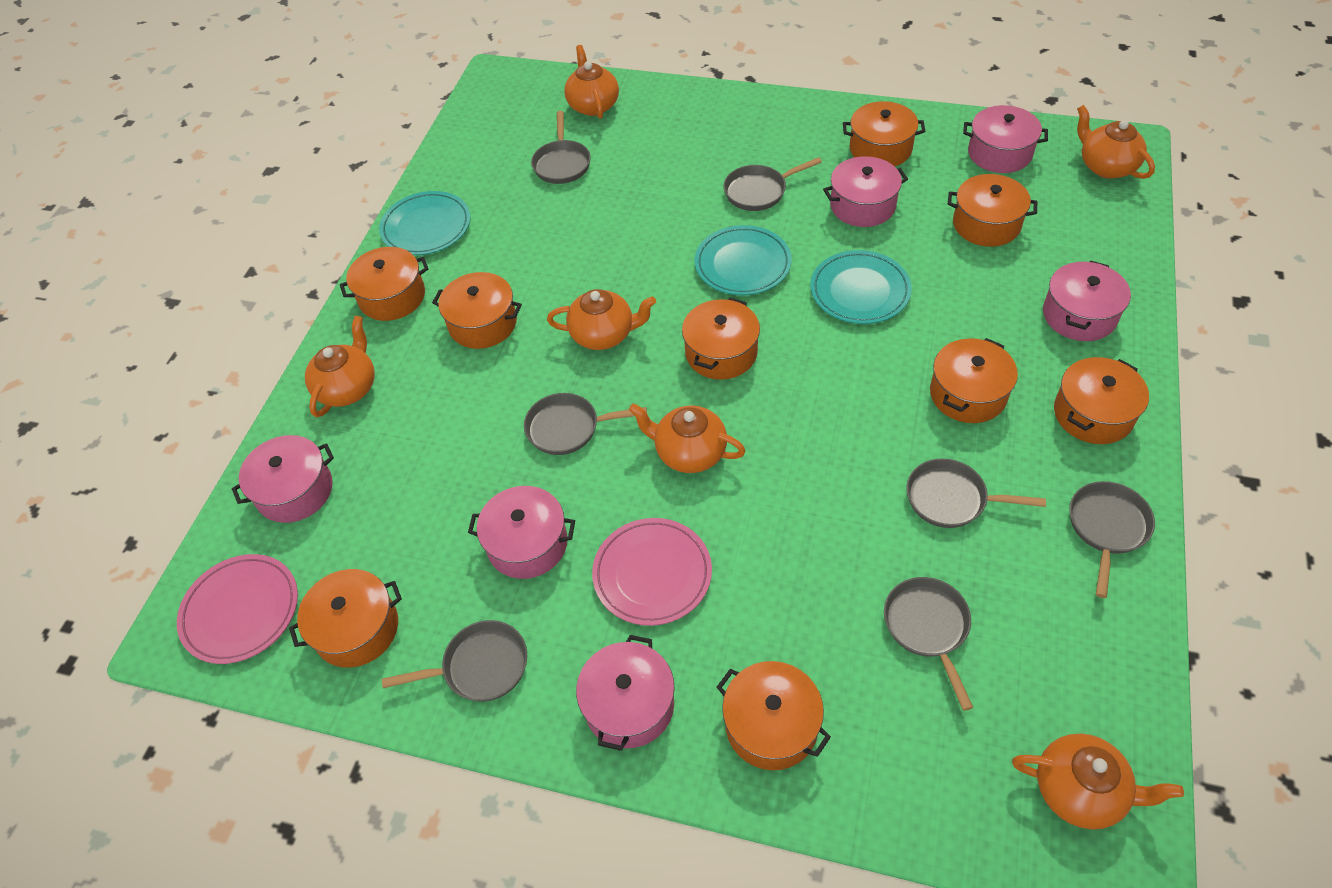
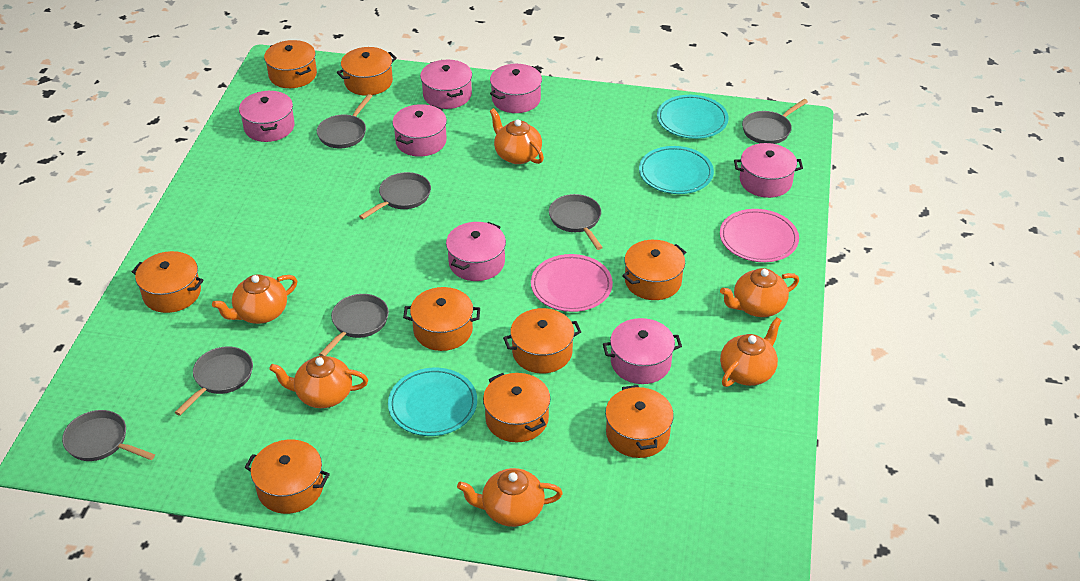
pink pot: 6 -> 7

